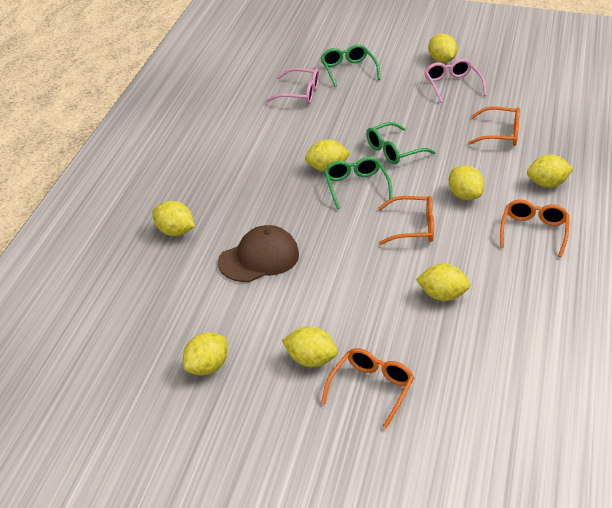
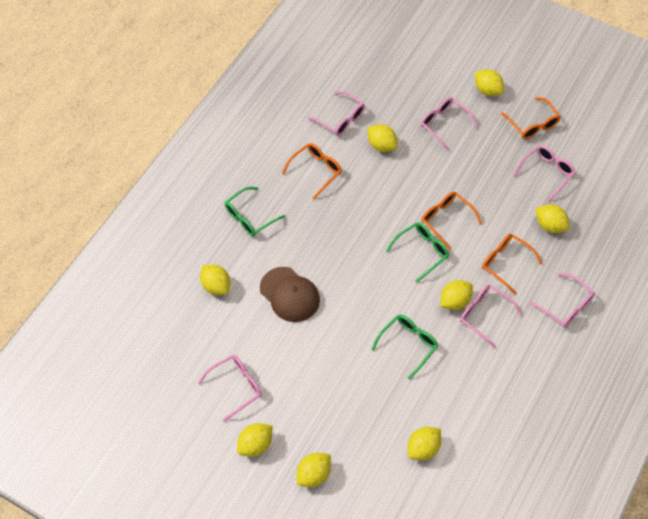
pink glasses: 2 -> 6

